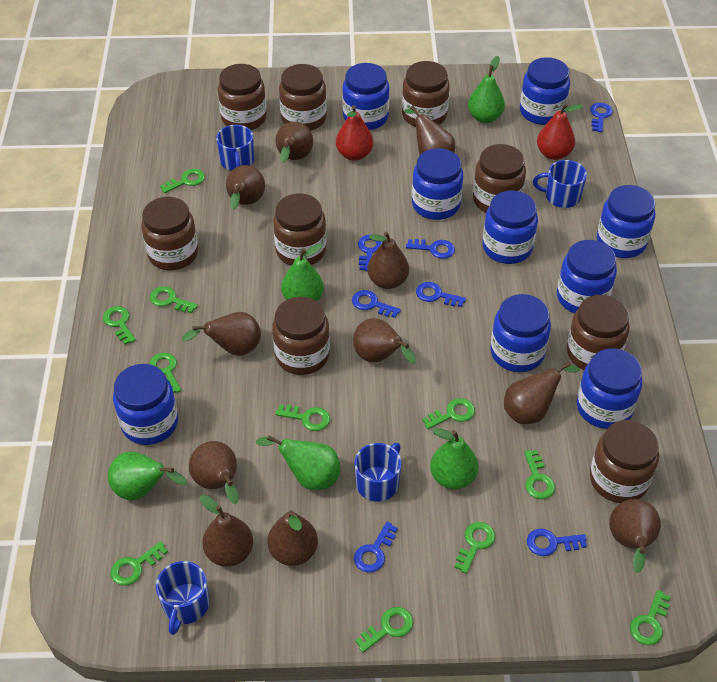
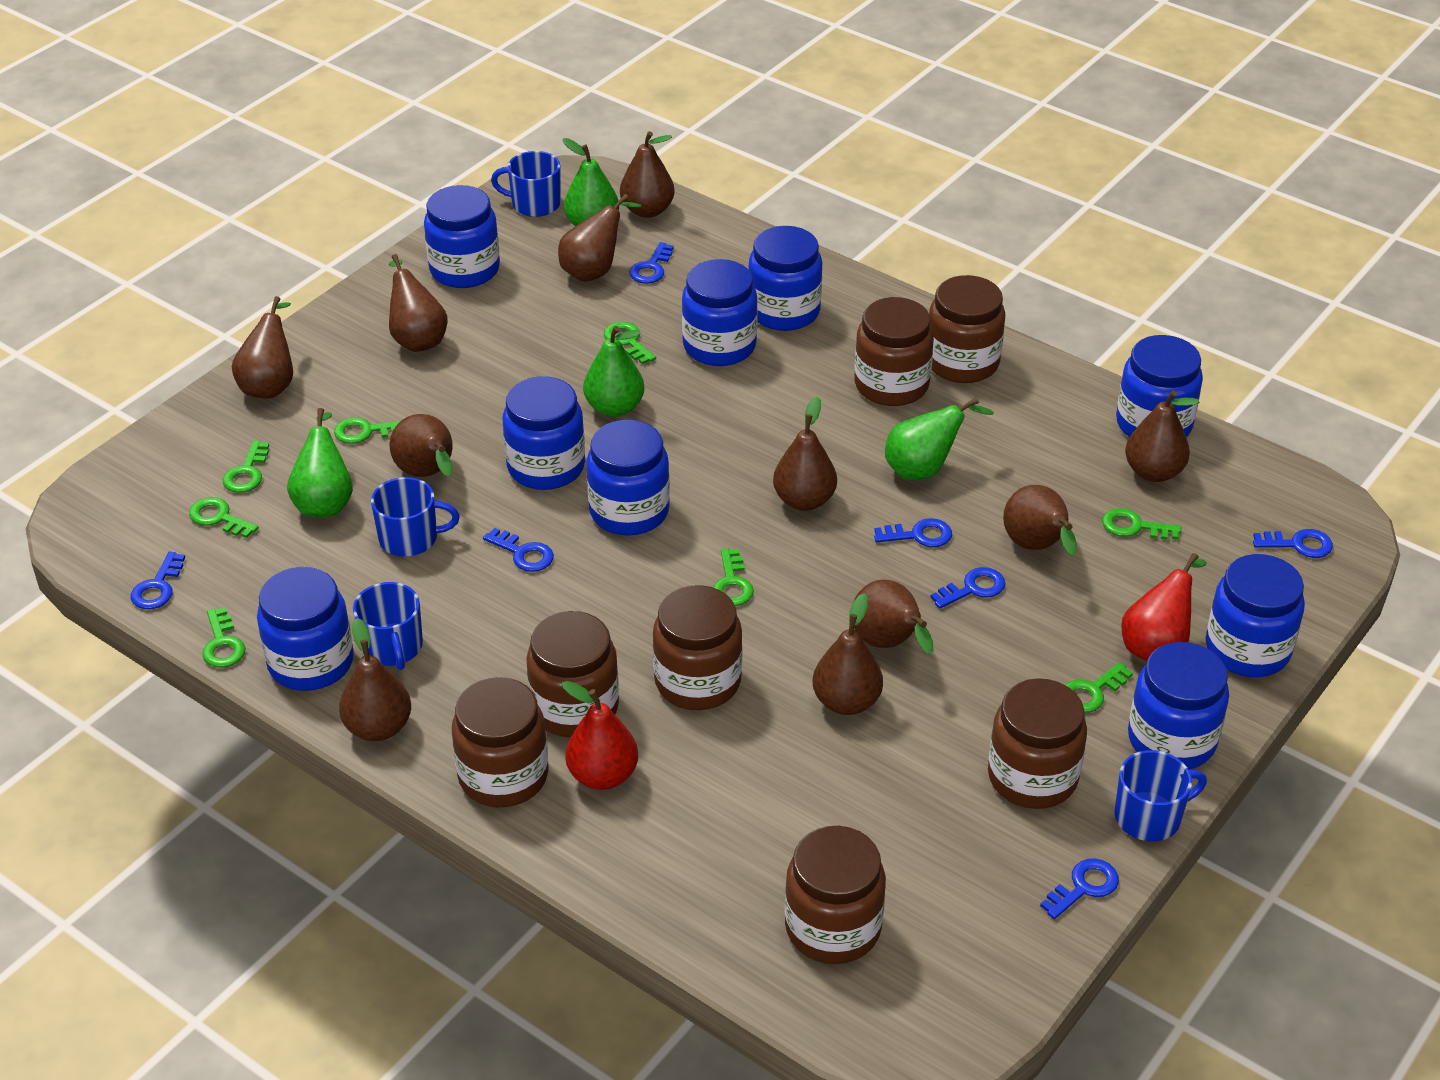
brown jar: 9 -> 7
green key: 11 -> 8
green pear: 5 -> 4

